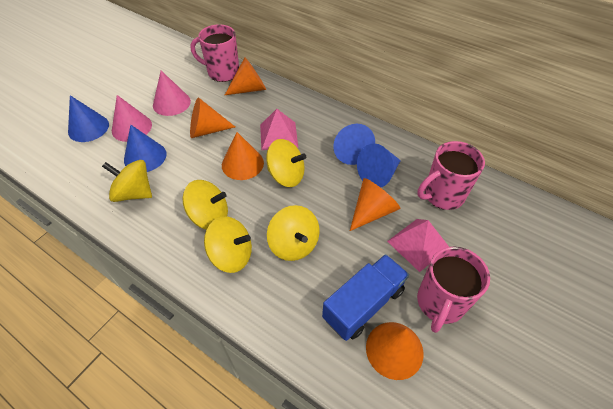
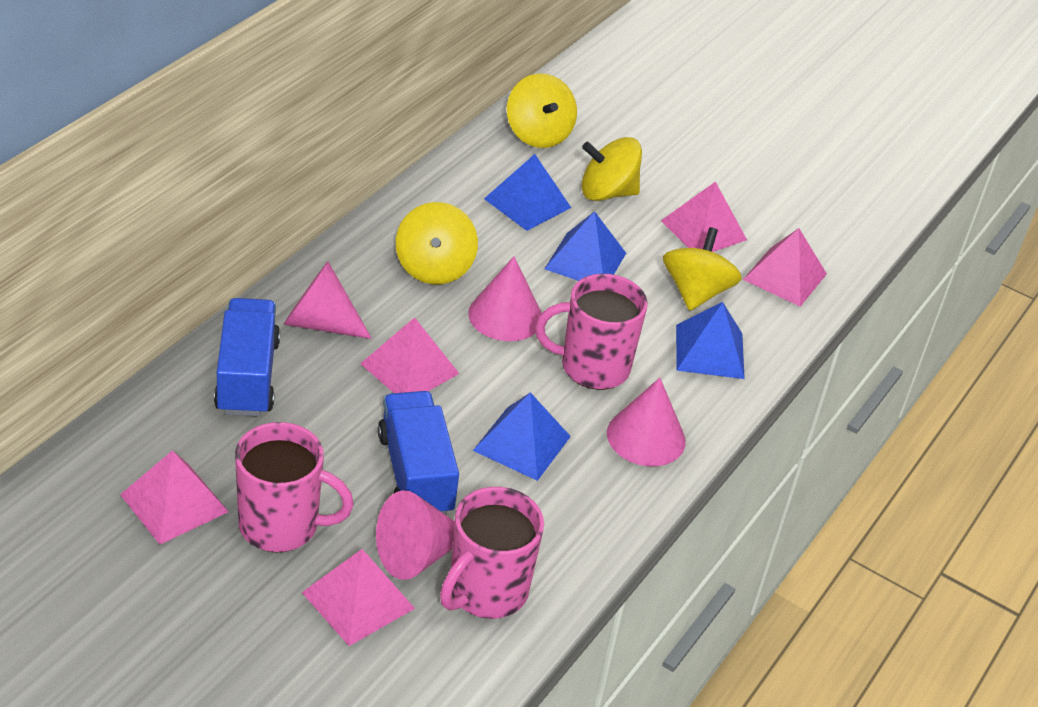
blue cone: 4 -> 0
blue pyramid: 0 -> 4
blue truck: 1 -> 2
orange cone: 5 -> 0
pink cone: 2 -> 4
pink pyramid: 2 -> 5
yellow spinning top: 5 -> 4

